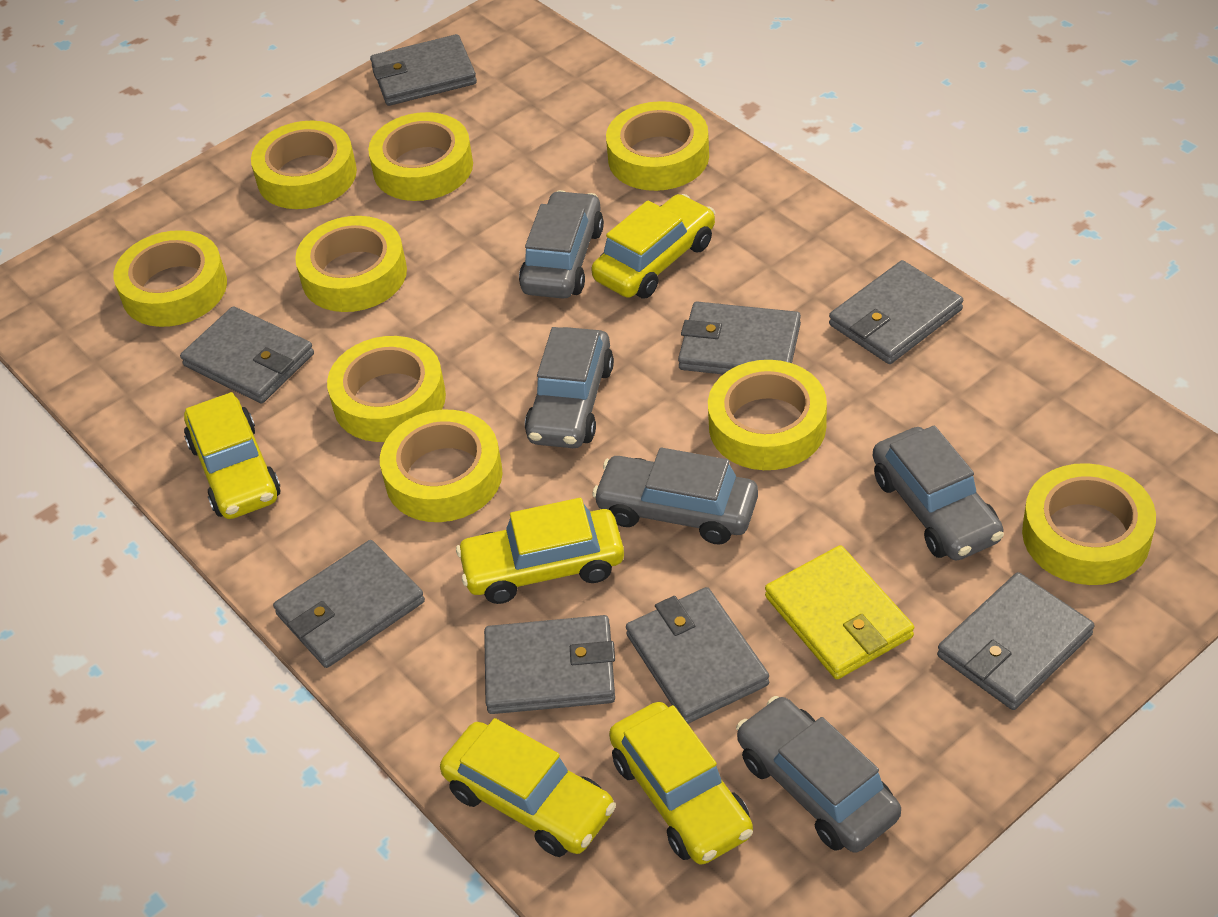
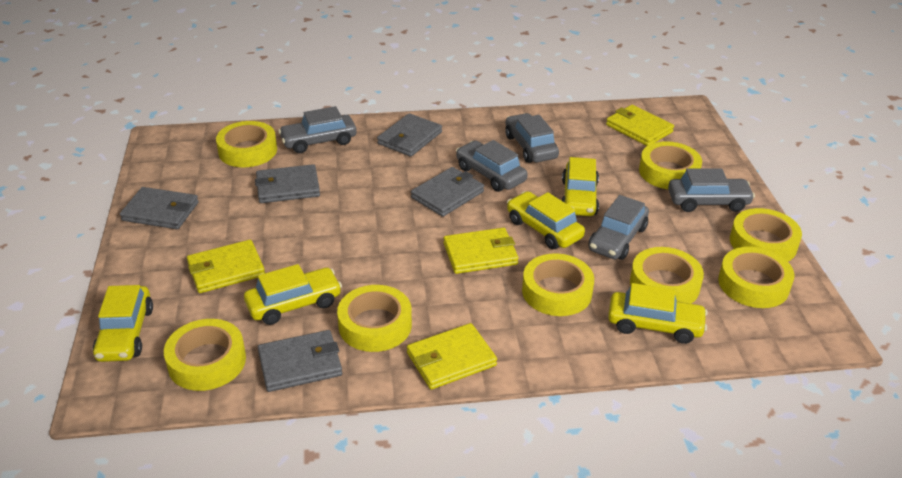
grey wallet: 8 -> 5
yellow tape: 9 -> 8
yellow wallet: 1 -> 4

